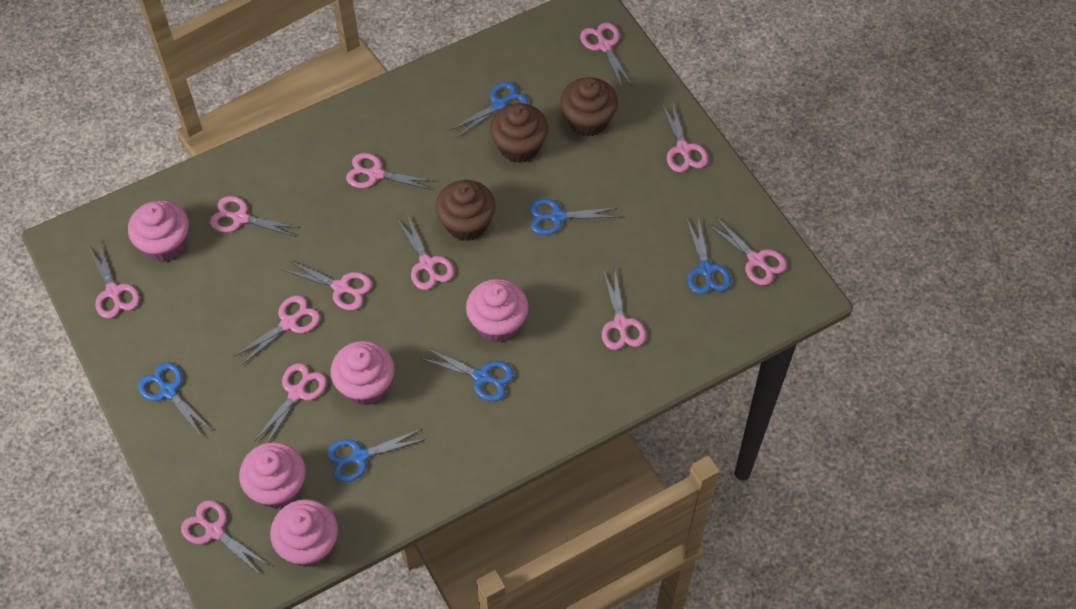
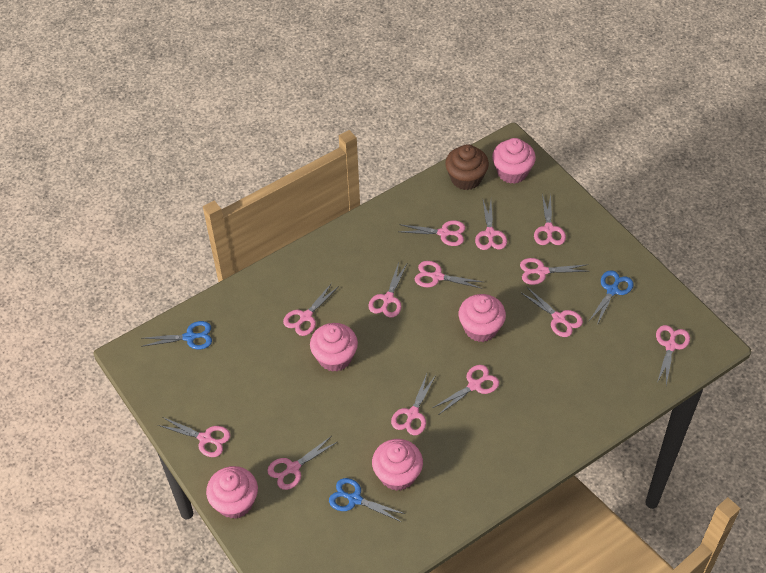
blue scissors: 6 -> 3
brown cupcake: 3 -> 1
pink scissors: 12 -> 13

